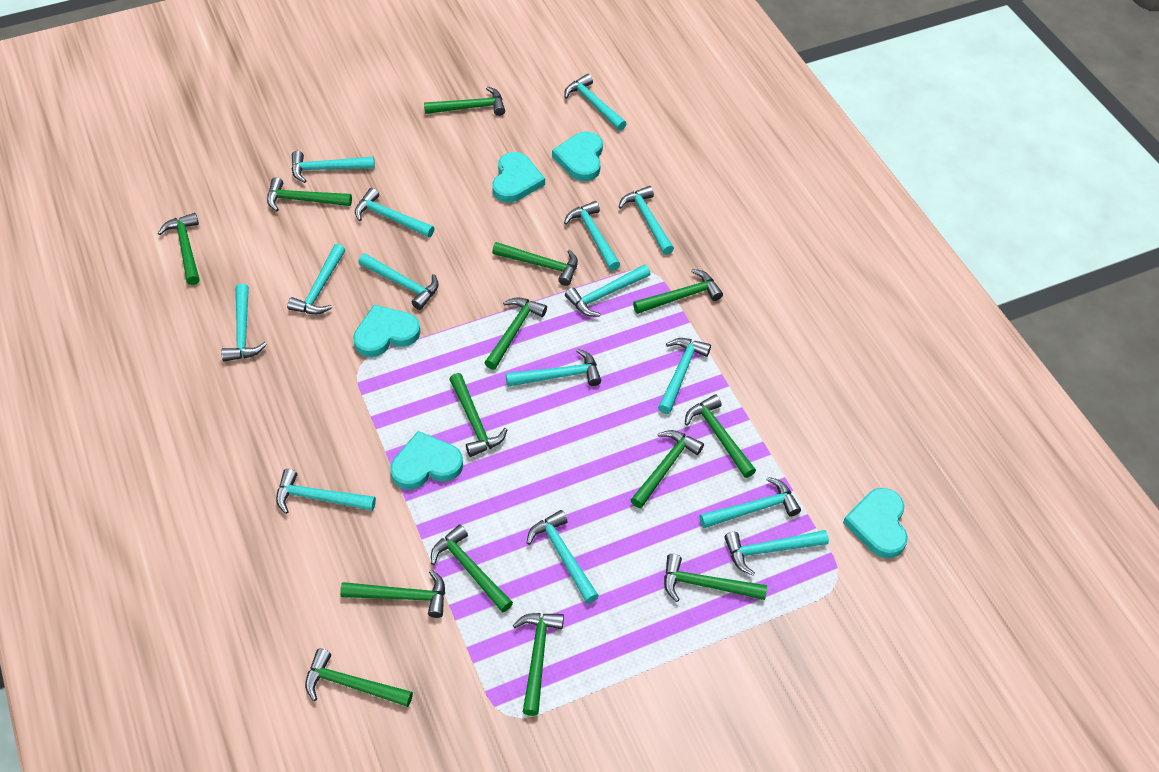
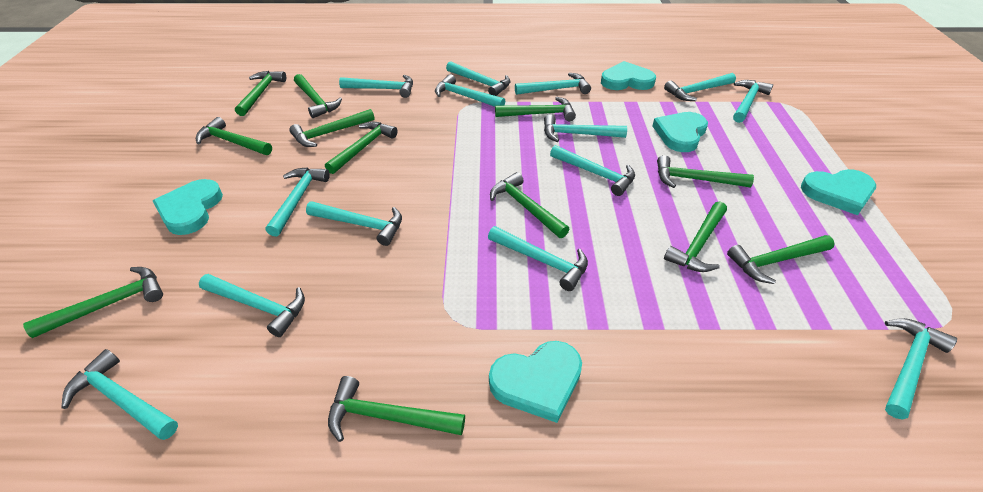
green hammer: 14 -> 12
turquoise hammer: 15 -> 14

